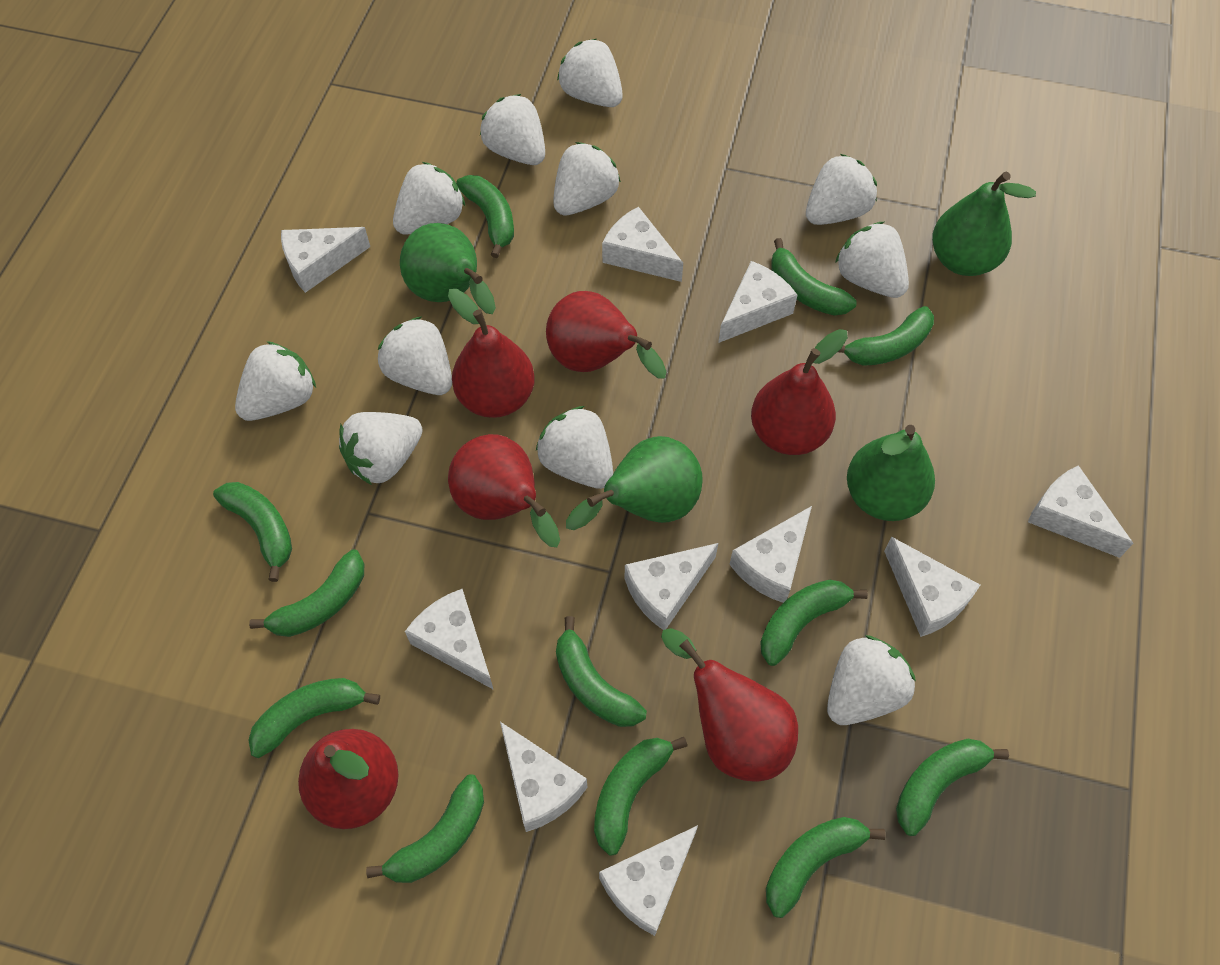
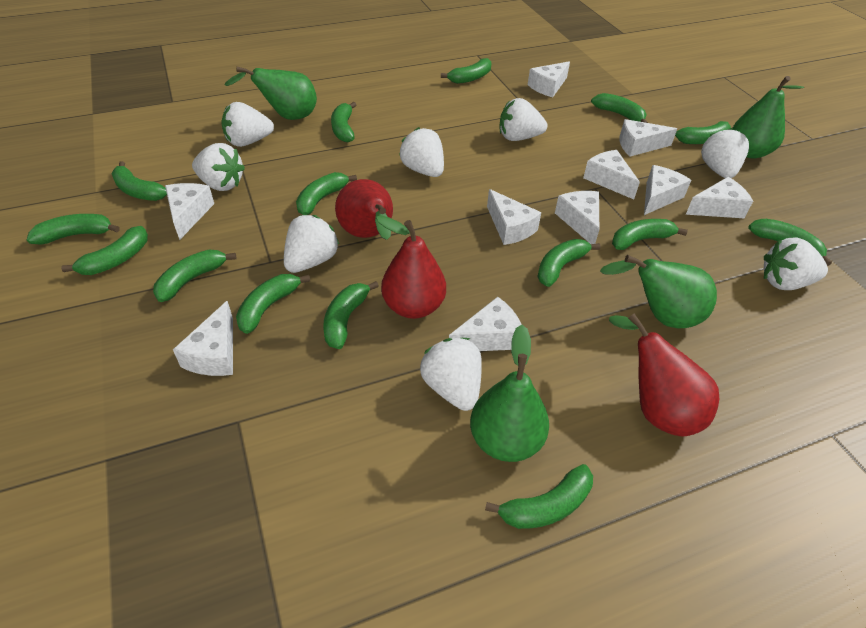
green banana: 12 -> 15
red pear: 6 -> 3
white strawberry: 11 -> 8

